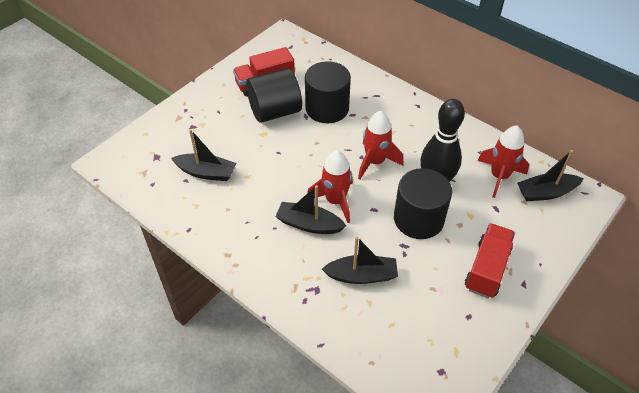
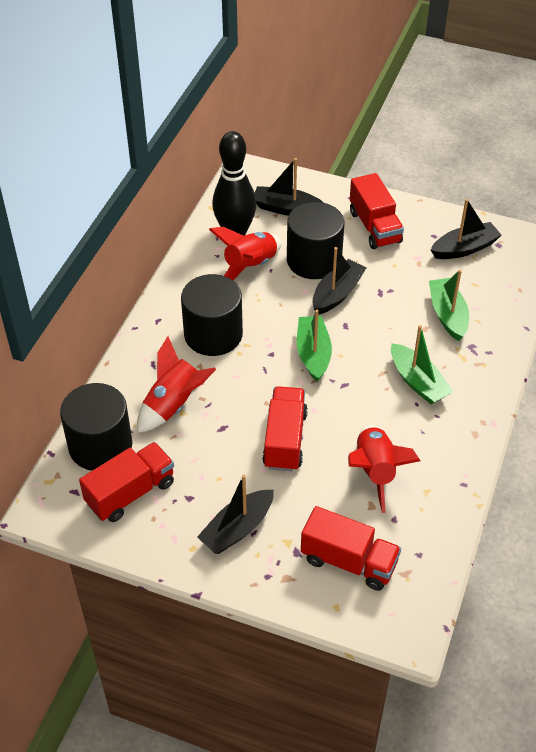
green boat: 0 -> 3
red truck: 2 -> 4

